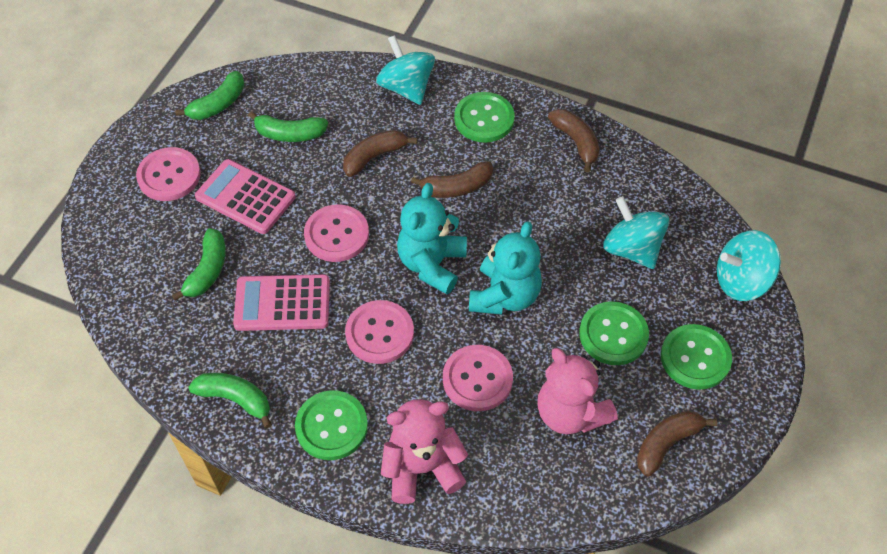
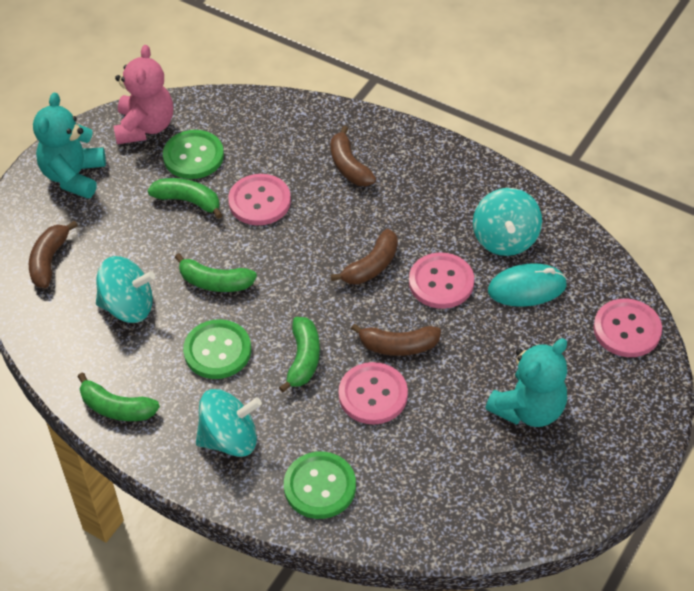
green button: 4 -> 3
pink calculator: 2 -> 0
pink teddy bear: 2 -> 1
turquoise mouse: 0 -> 1

